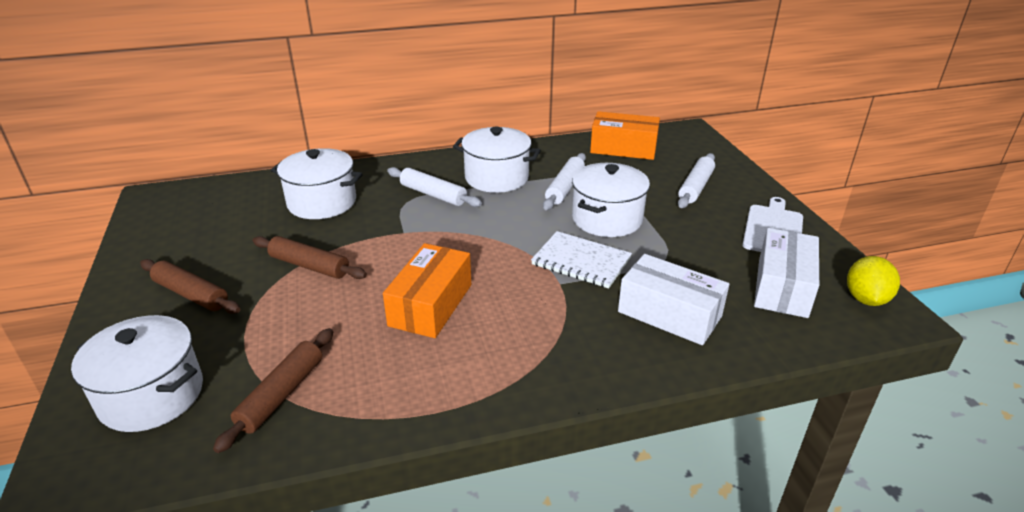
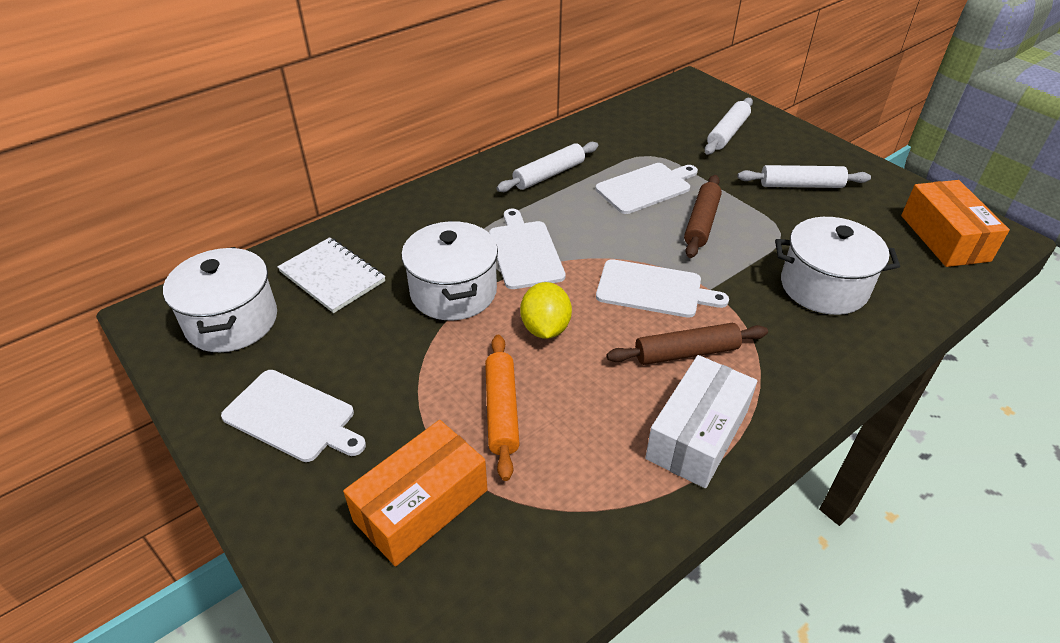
brown rolling pin: 3 -> 2
orange rolling pin: 0 -> 1
white box: 2 -> 1
white cutting board: 1 -> 4
white pot: 4 -> 3

